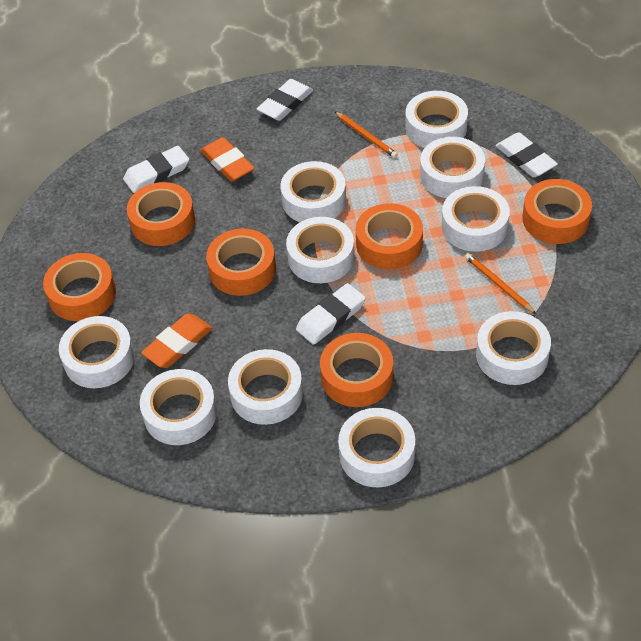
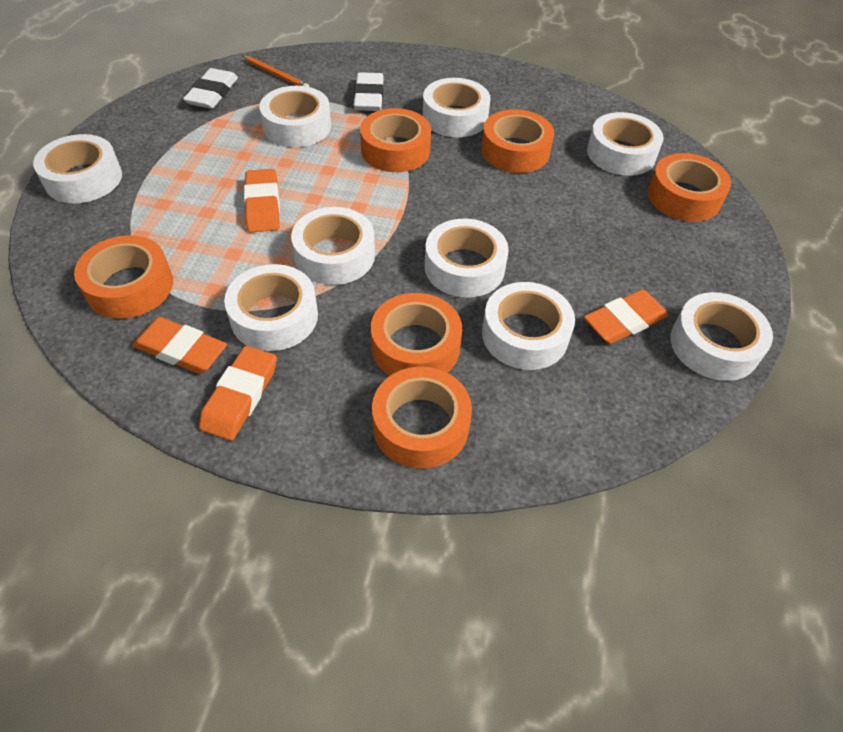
orange eraser: 2 -> 4
orange pencil: 2 -> 1
white eraser: 4 -> 2
white tape: 10 -> 9

